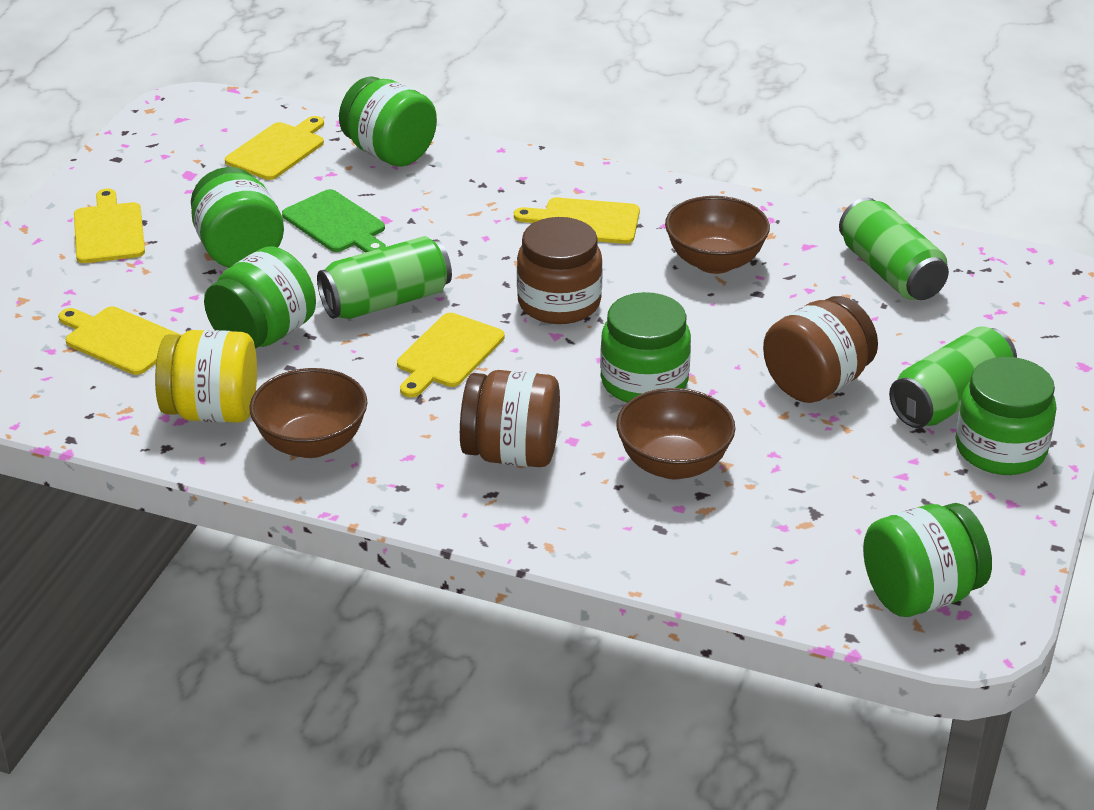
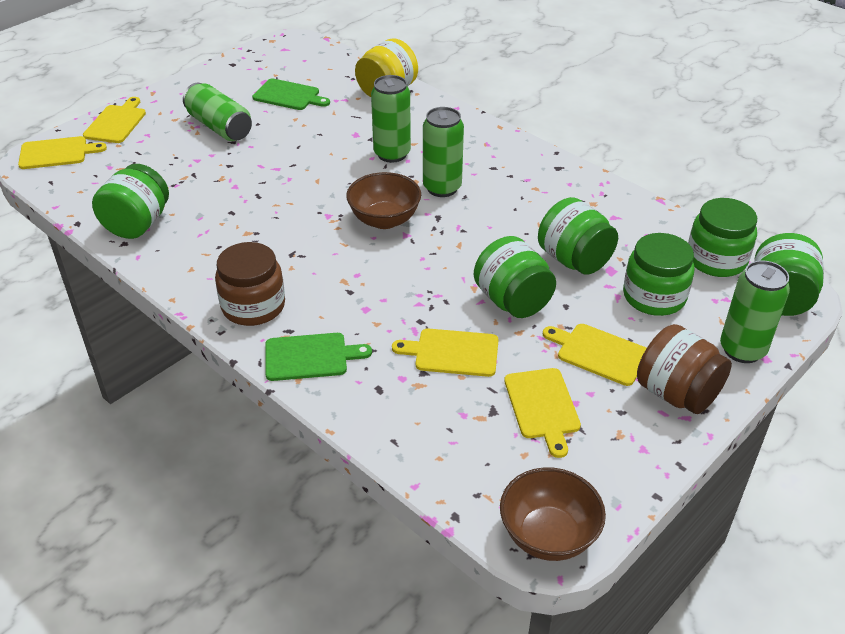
brown bowl: 3 -> 2
brown jar: 3 -> 2
green can: 3 -> 4
green cutting board: 1 -> 2

